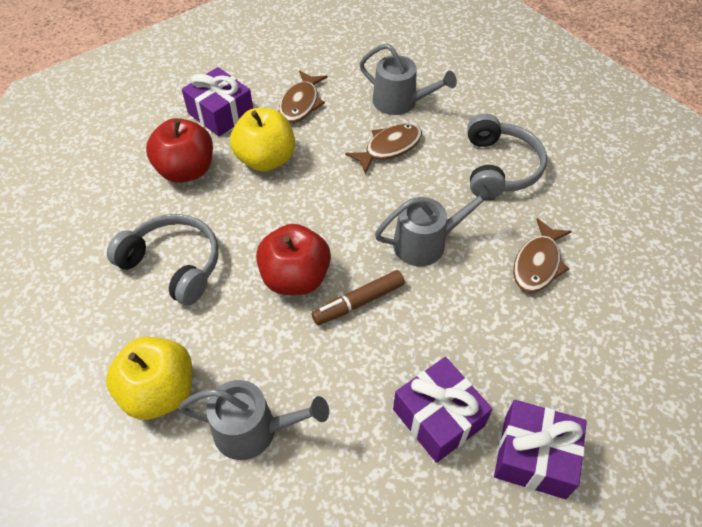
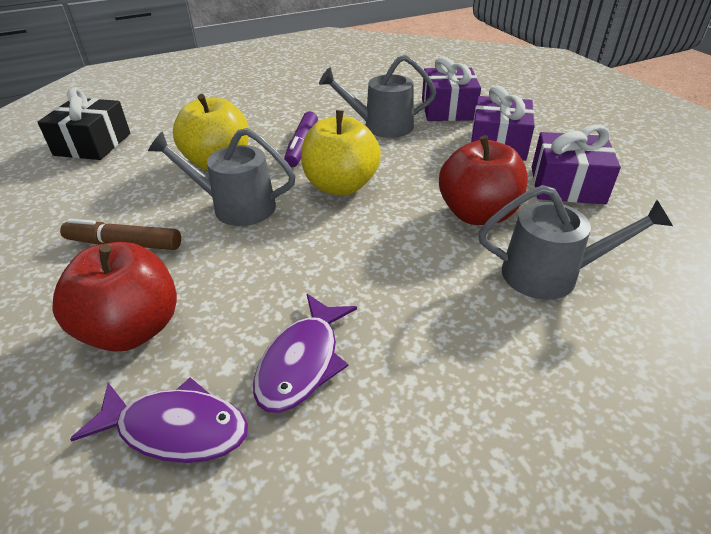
black gift: 0 -> 1
brown fish: 3 -> 0
grey headphones: 2 -> 0
purple fish: 0 -> 2
purple marker: 0 -> 1

